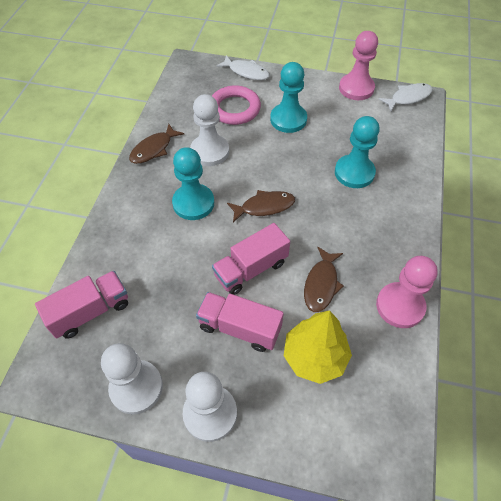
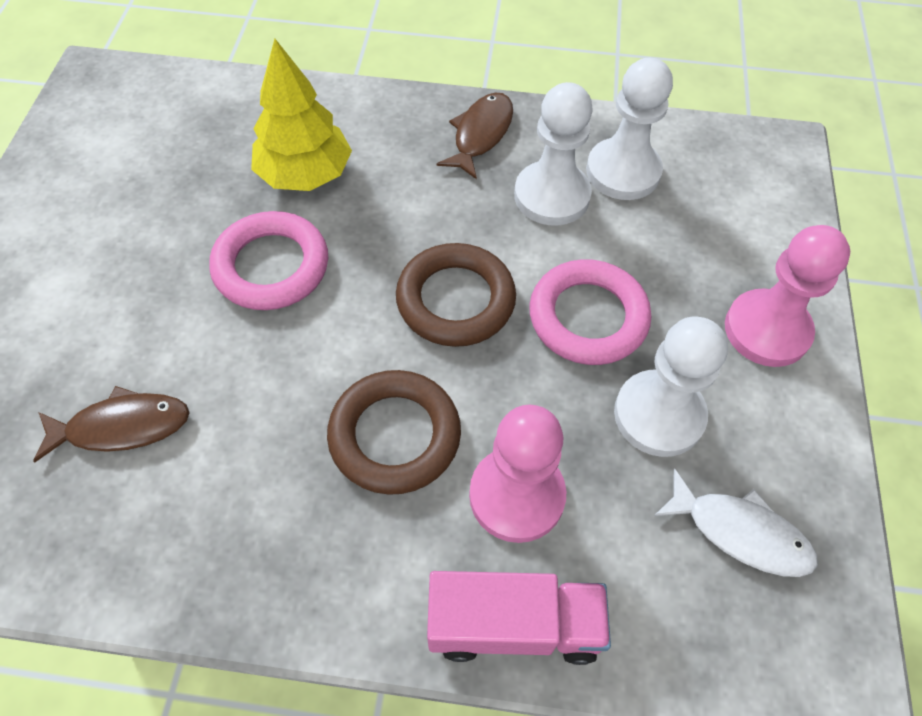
brown fish: 3 -> 2
brown ring: 0 -> 2
pink ring: 1 -> 2
pink truck: 3 -> 1
turquoise pawn: 3 -> 0
white fish: 2 -> 1

